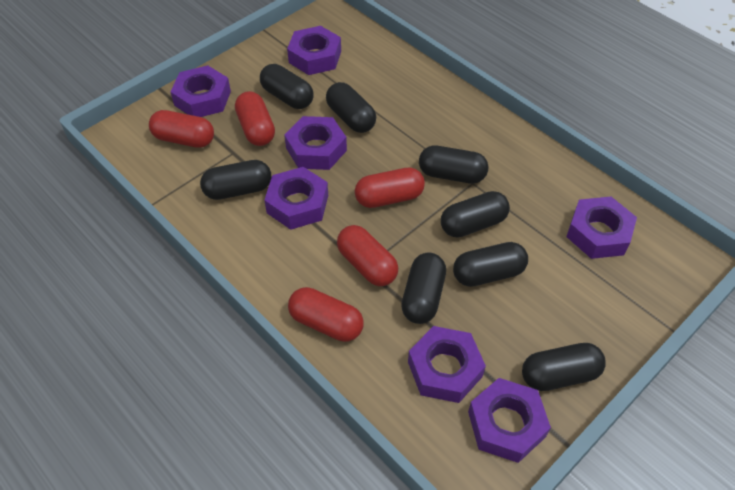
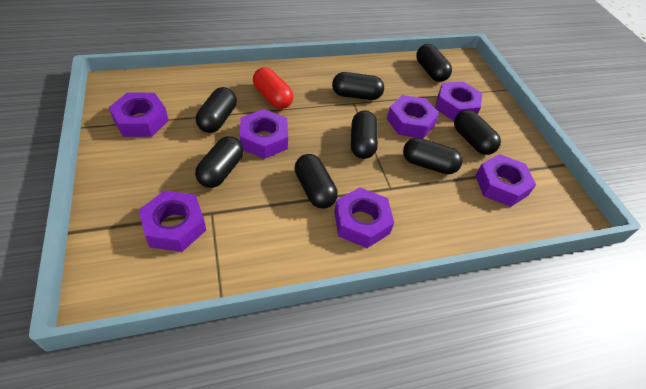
red capsule: 5 -> 1

